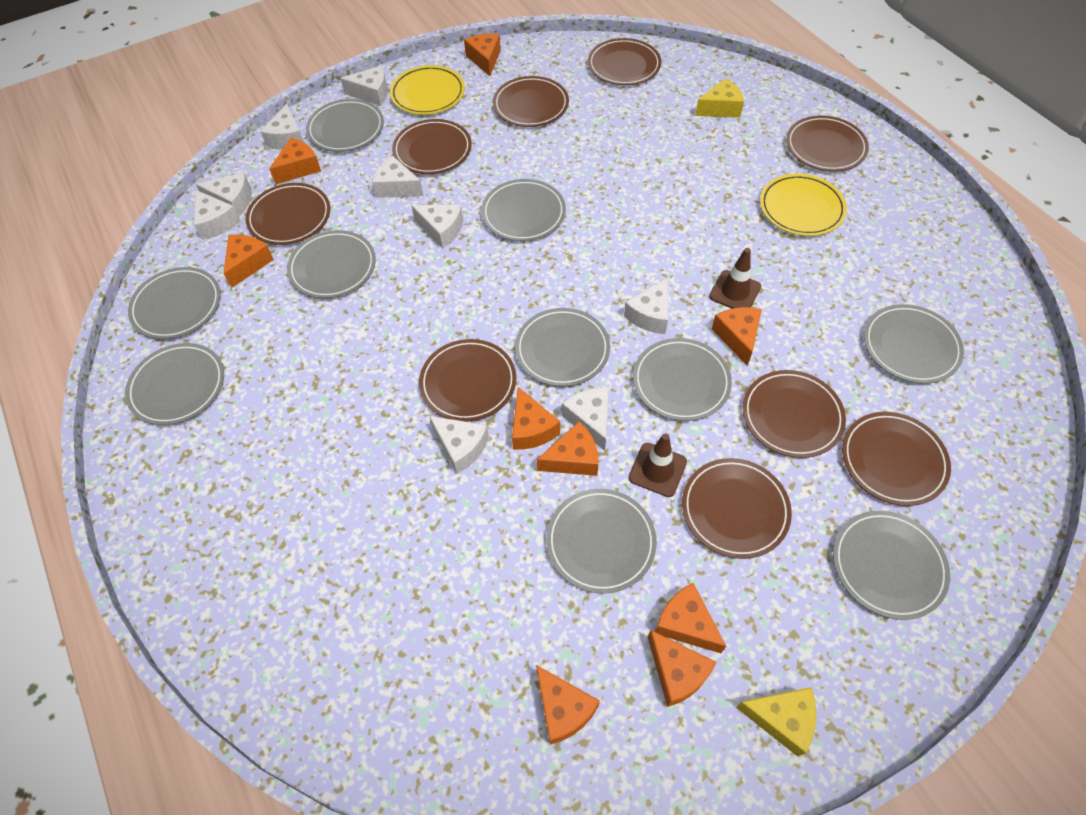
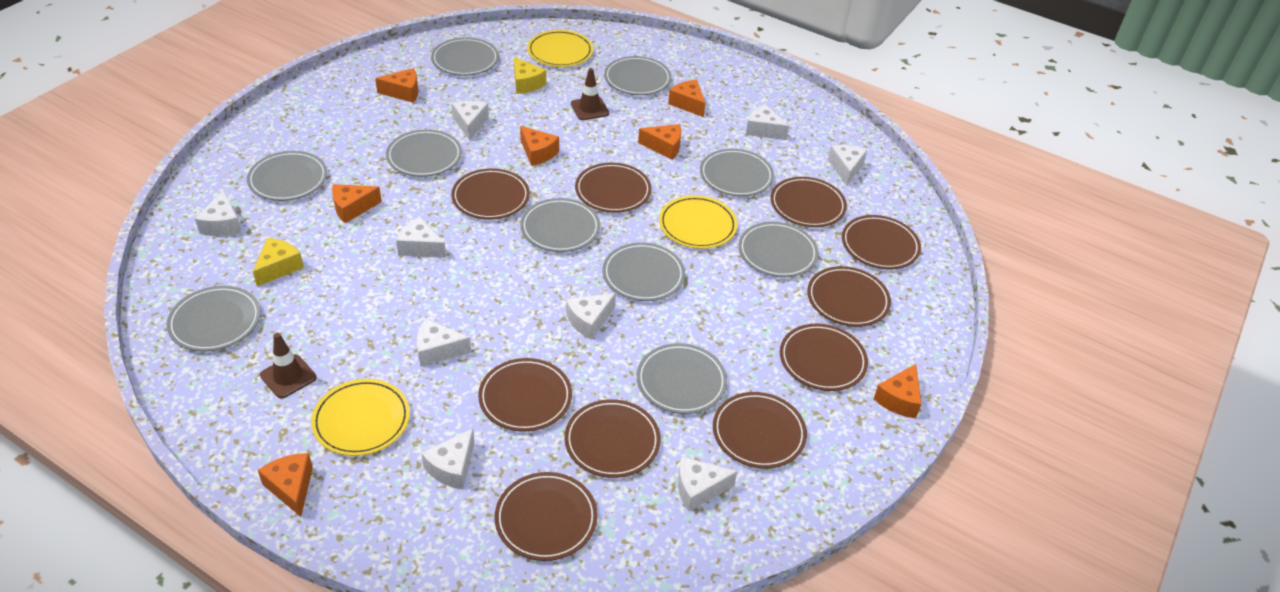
brown plate: 9 -> 10
orange cheese: 9 -> 7
yellow plate: 2 -> 3

